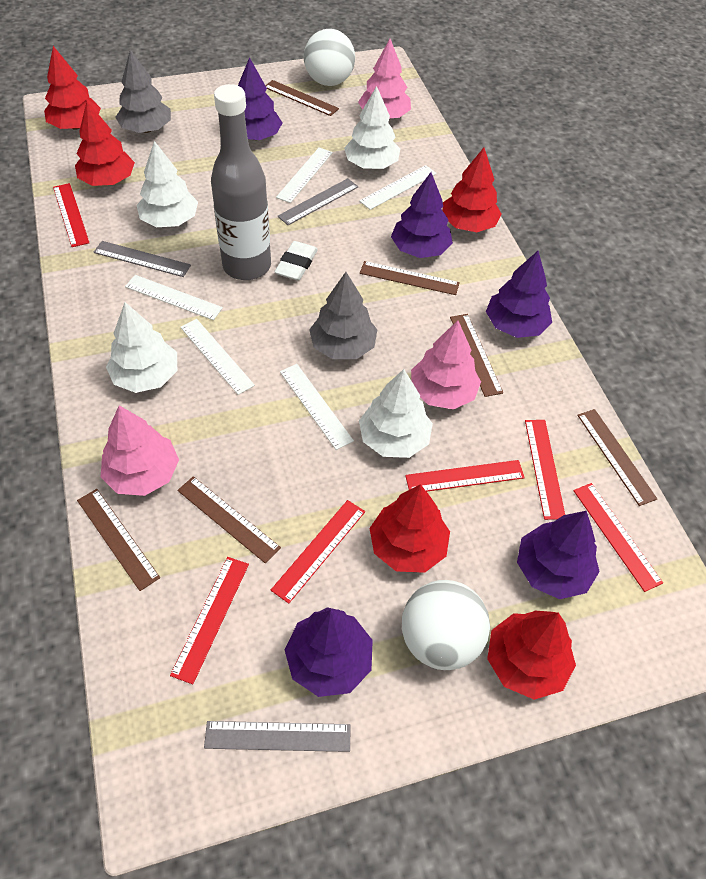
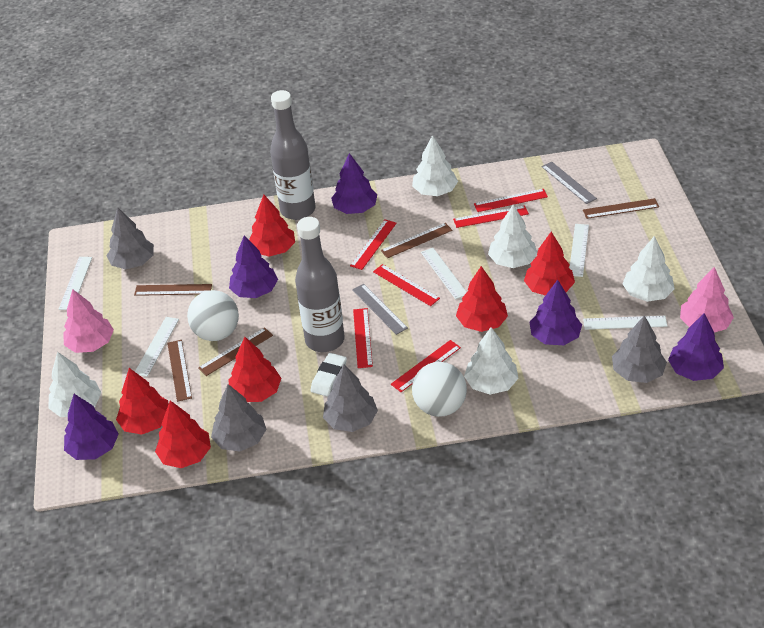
brown ruler: 6 -> 5
grey bottle: 1 -> 2
grey ruler: 3 -> 2
grey tree: 2 -> 4
pink tree: 3 -> 2
red tree: 5 -> 6
white tree: 4 -> 5

